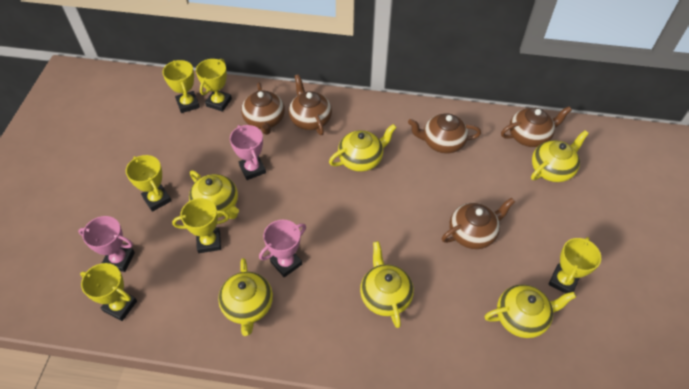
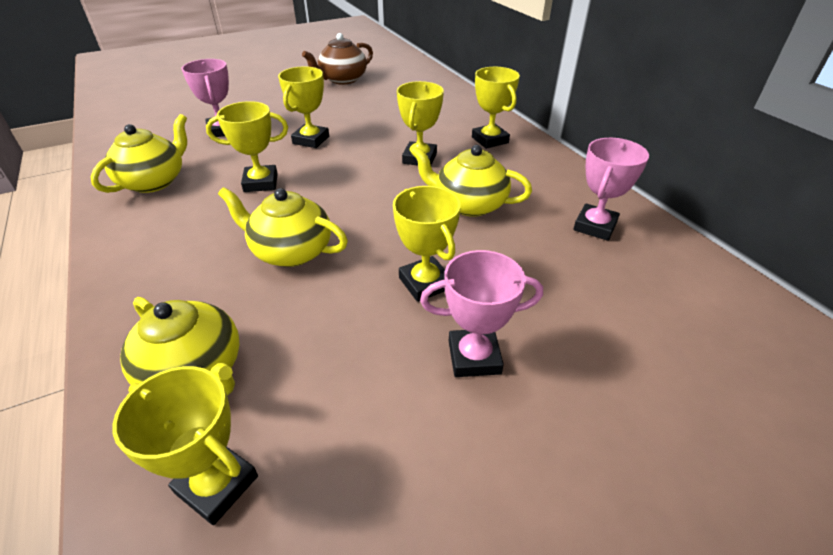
brown teapot: 5 -> 1
yellow teapot: 6 -> 4

